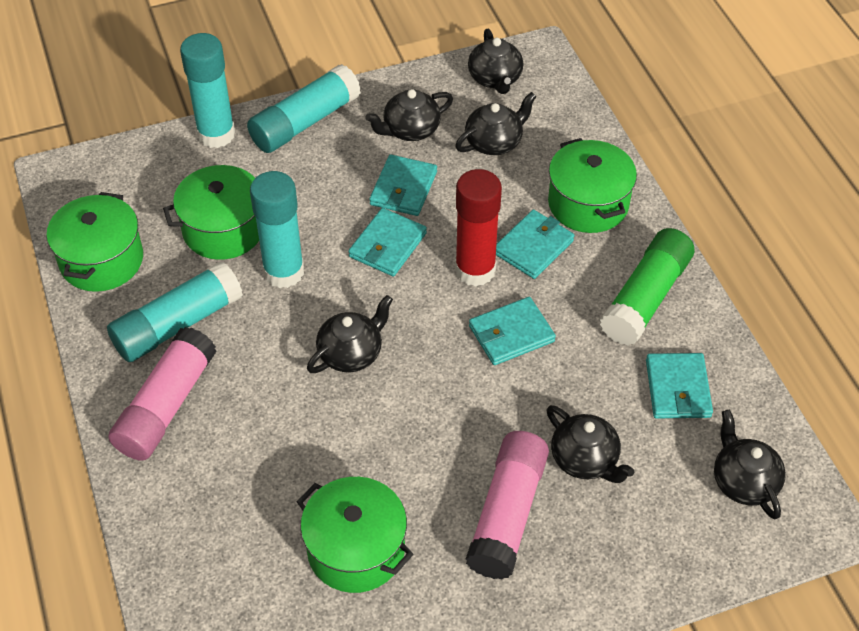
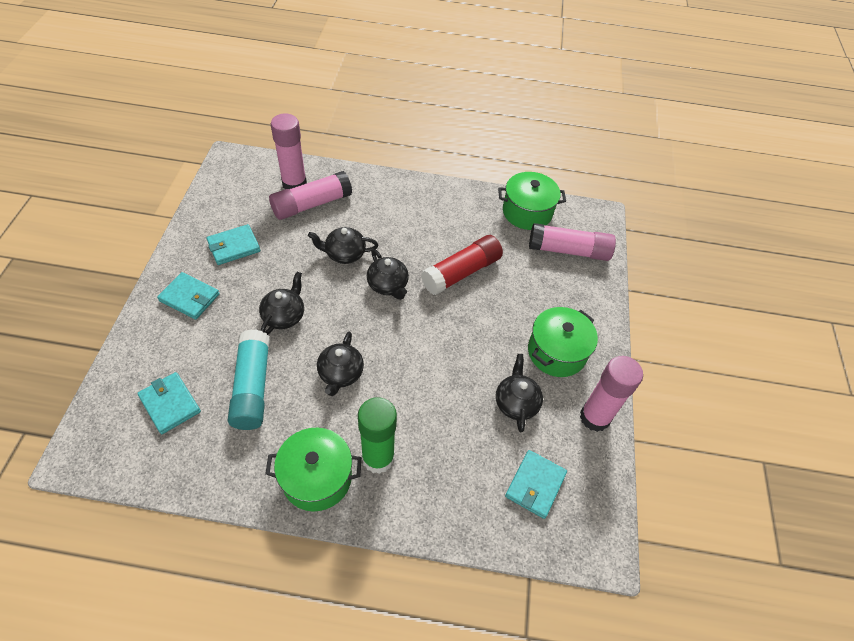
black teapot: 6 -> 5
green pot: 4 -> 3
pink glue stick: 2 -> 4
turquoise glue stick: 4 -> 1
turquoise wallet: 5 -> 4

